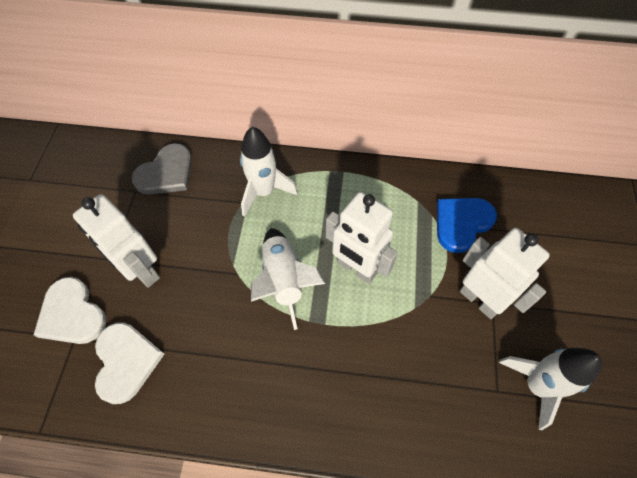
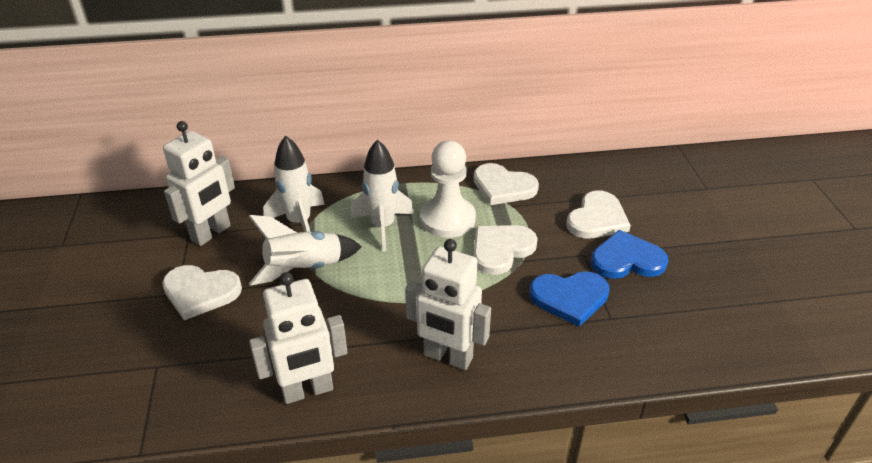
blue heart: 1 -> 2
grey heart: 1 -> 0
white heart: 2 -> 4
white pawn: 0 -> 1

